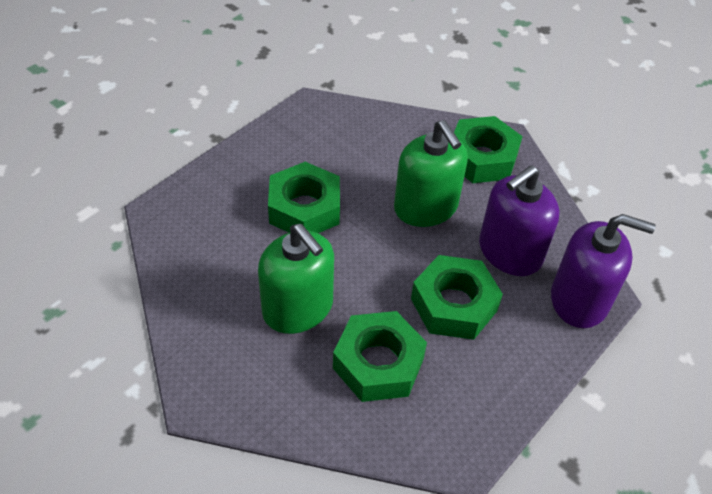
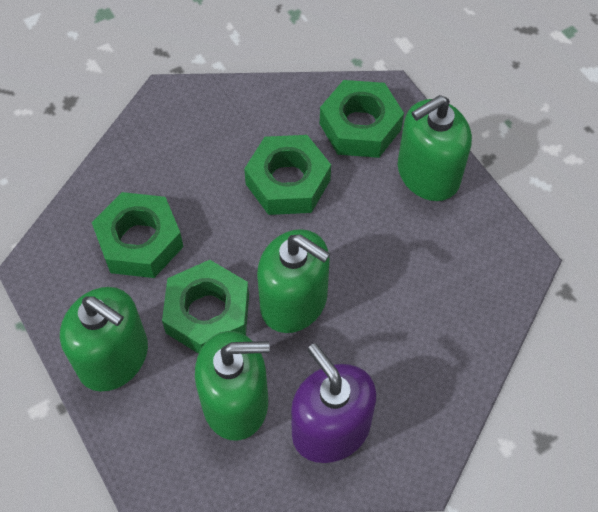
green soap dispenser: 2 -> 4
purple soap dispenser: 2 -> 1

